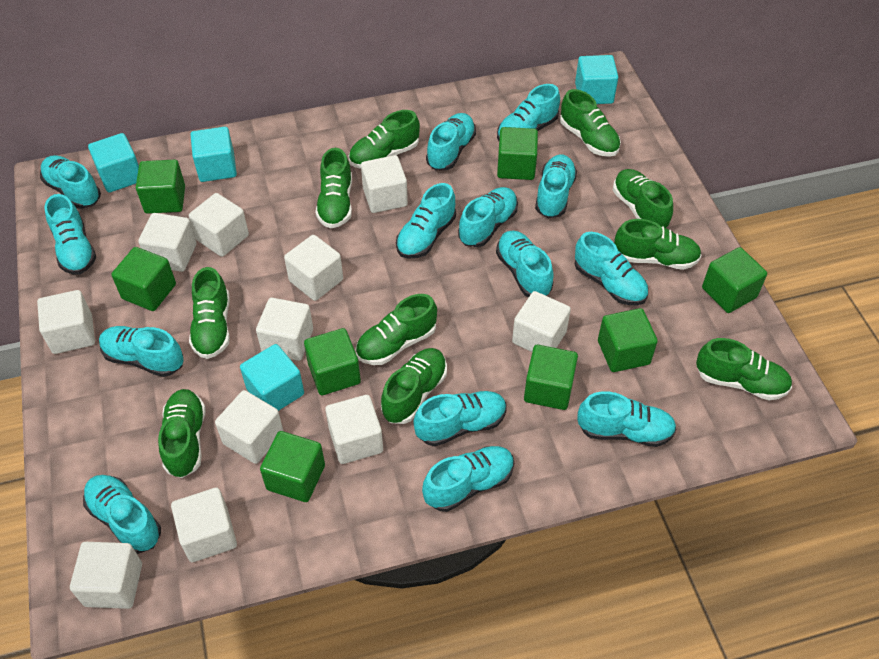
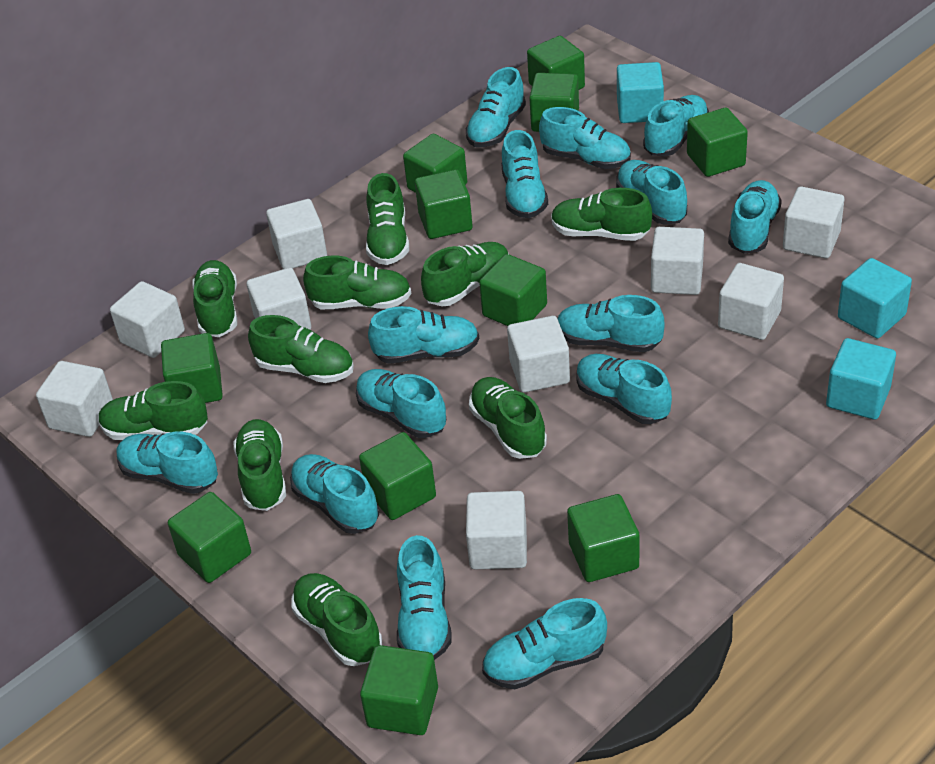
green cube: 8 -> 11
turquoise cube: 4 -> 3
white cube: 11 -> 9

